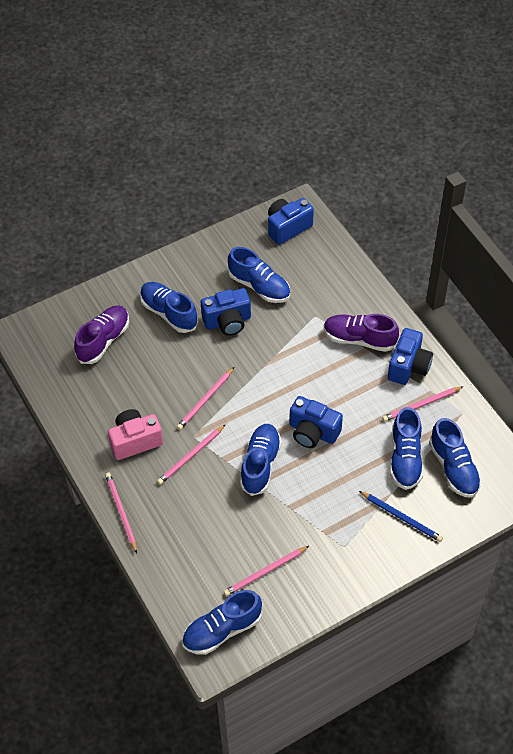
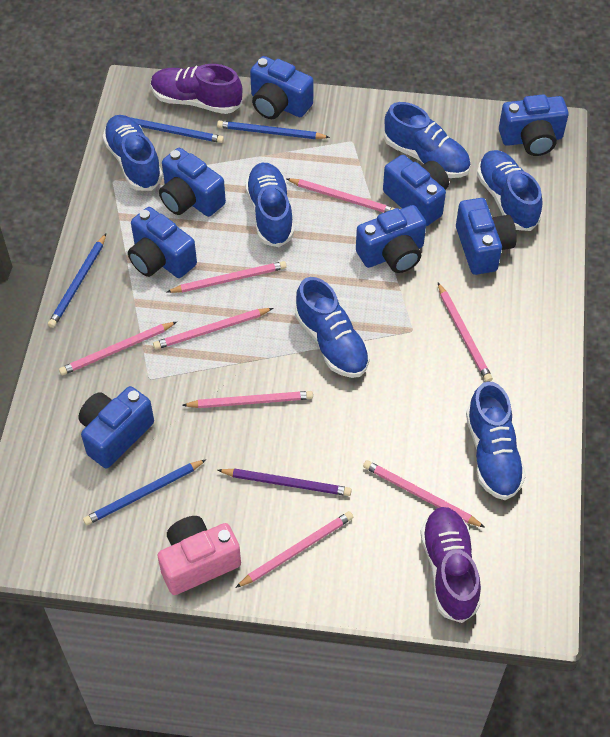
blue camera: 4 -> 8
blue pencil: 1 -> 4
pink pencil: 5 -> 8
purple pencil: 0 -> 1

